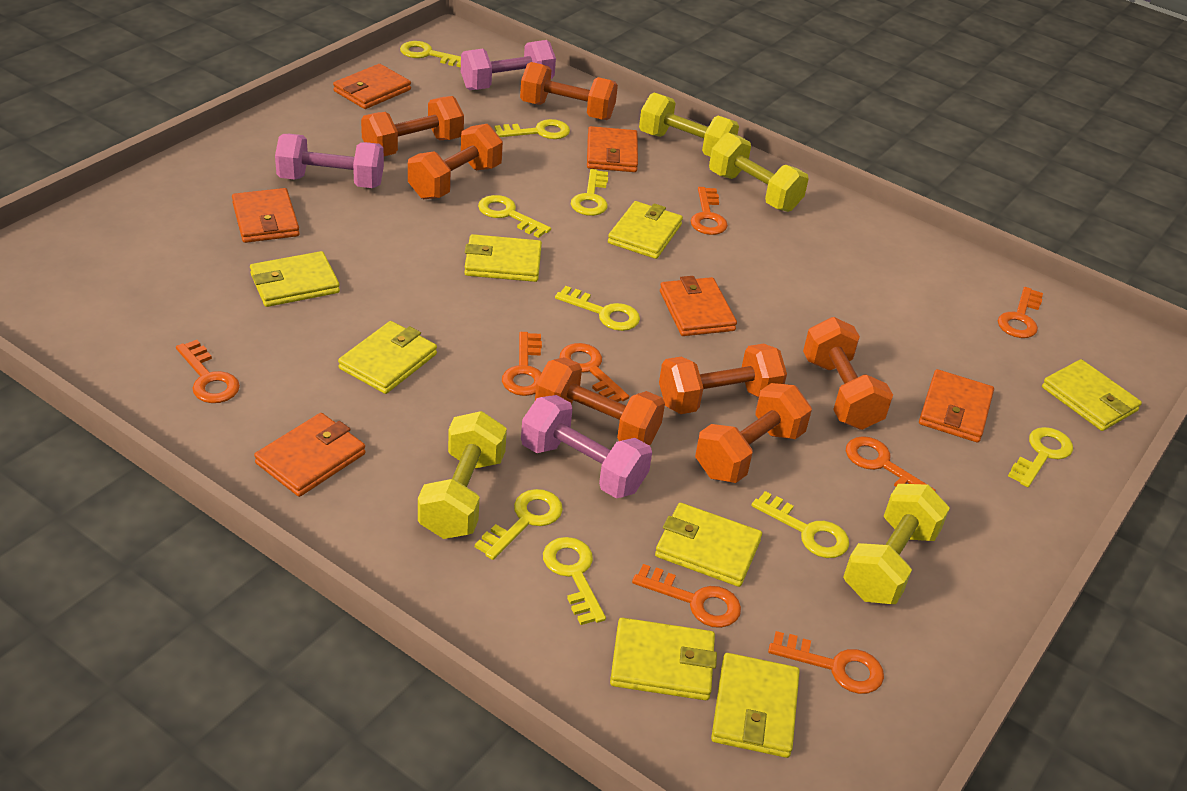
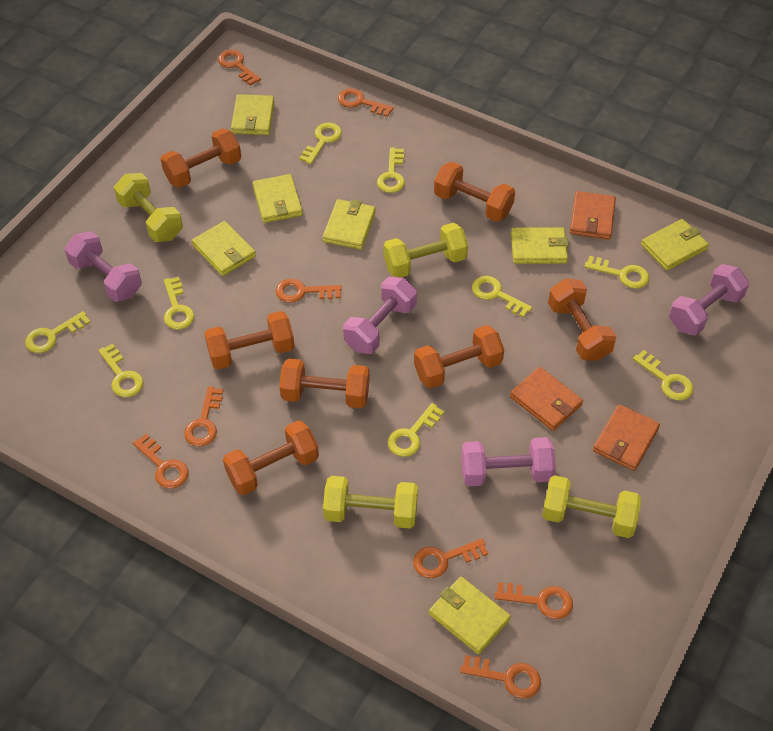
orange wallet: 6 -> 3
pink dumbbell: 3 -> 4
yellow wallet: 8 -> 7

